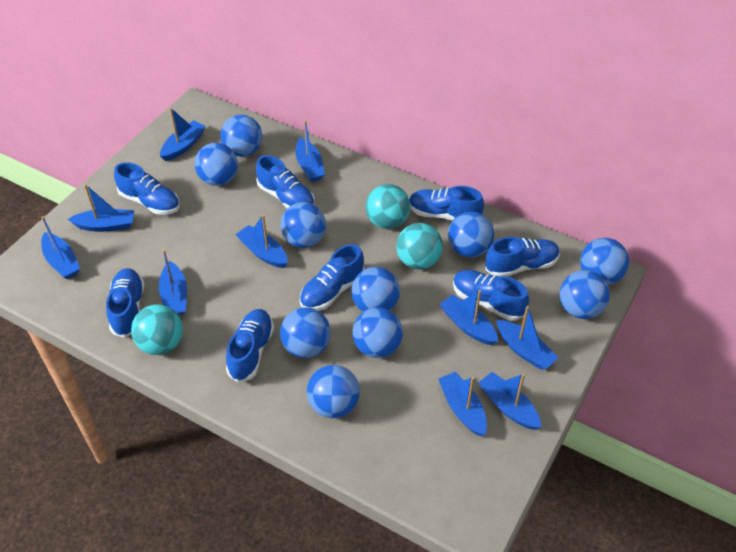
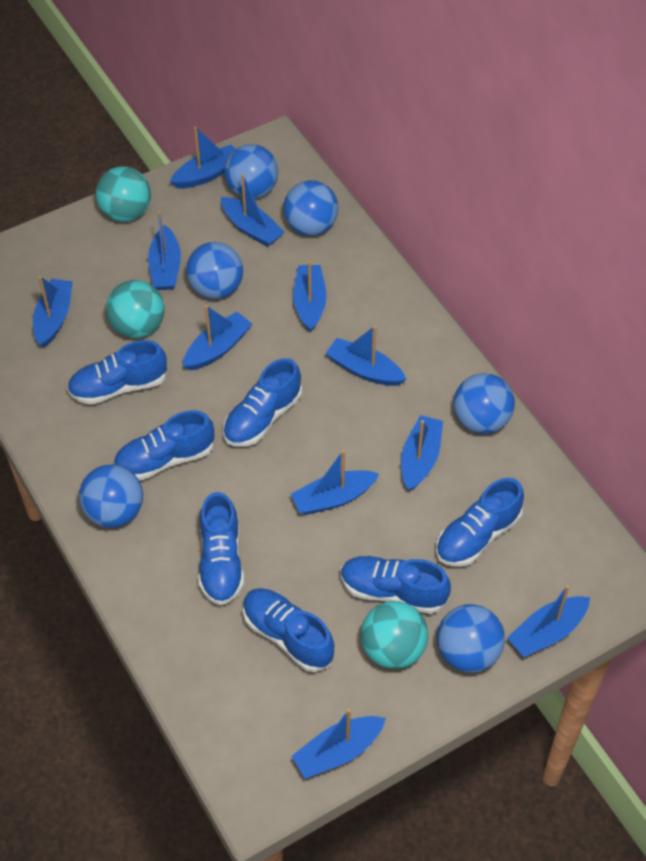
blue ball: 10 -> 6
blue boat: 10 -> 11
blue shoe: 8 -> 7

